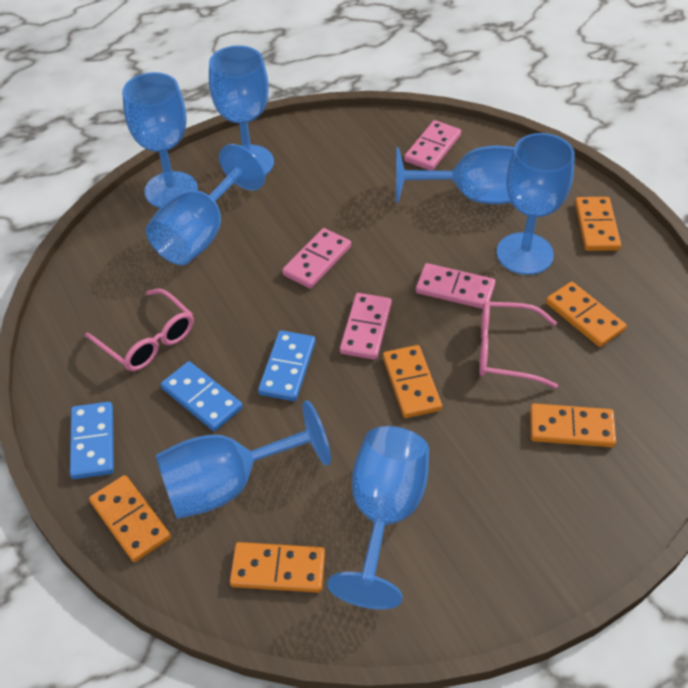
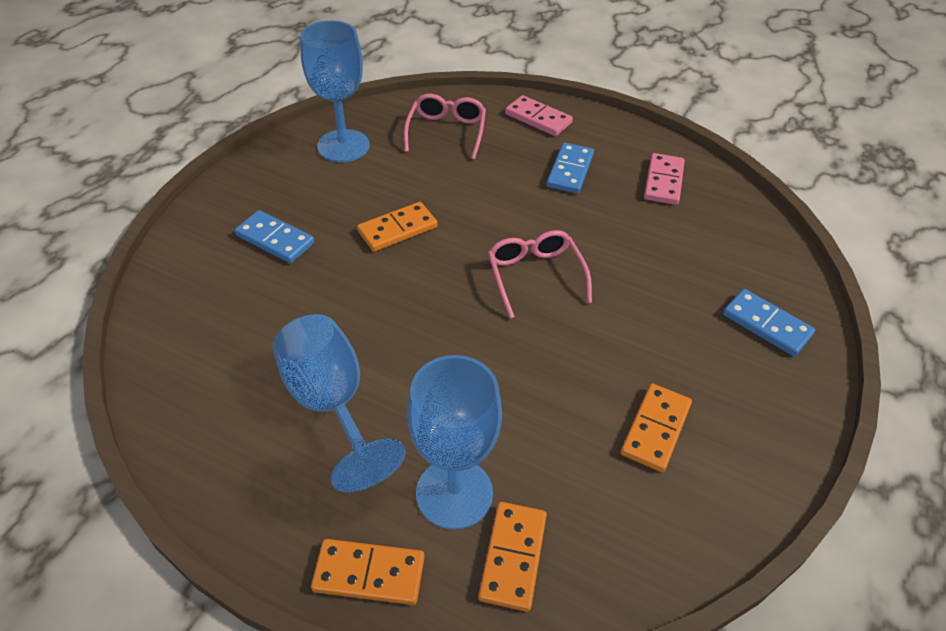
blue goblet: 7 -> 3
orange domino: 6 -> 4
pink domino: 4 -> 2

